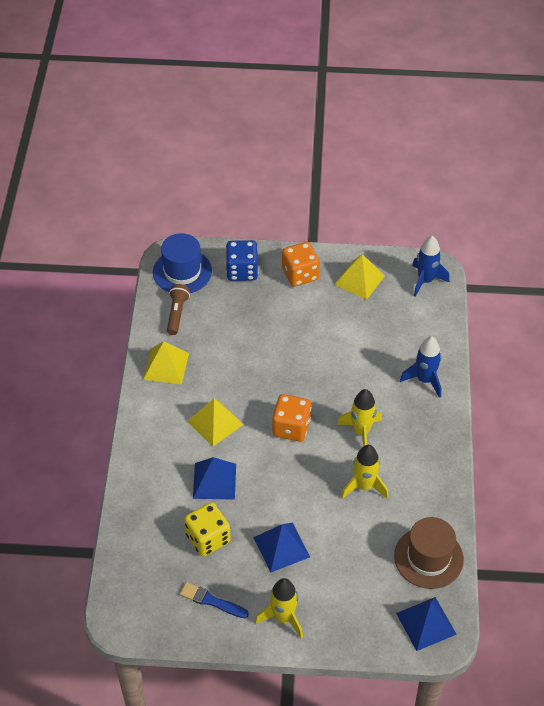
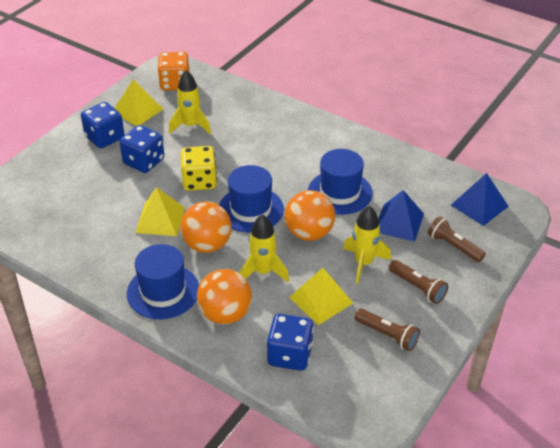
blue brush: 1 -> 0
blue dice: 1 -> 3
blue hat: 1 -> 3
blue pyramid: 3 -> 2
blue rocket: 2 -> 0
brown flashlight: 1 -> 3
brown hat: 1 -> 0
orange ball: 0 -> 3
orange dice: 2 -> 1

